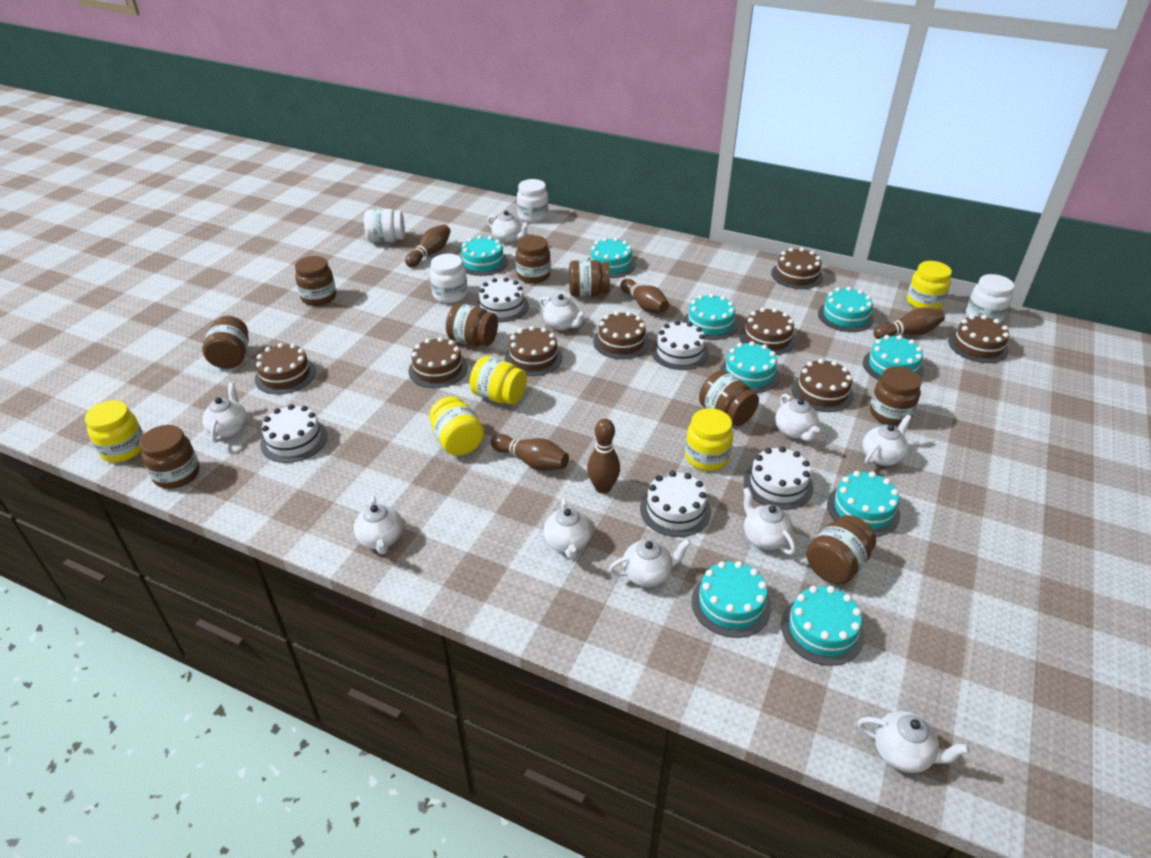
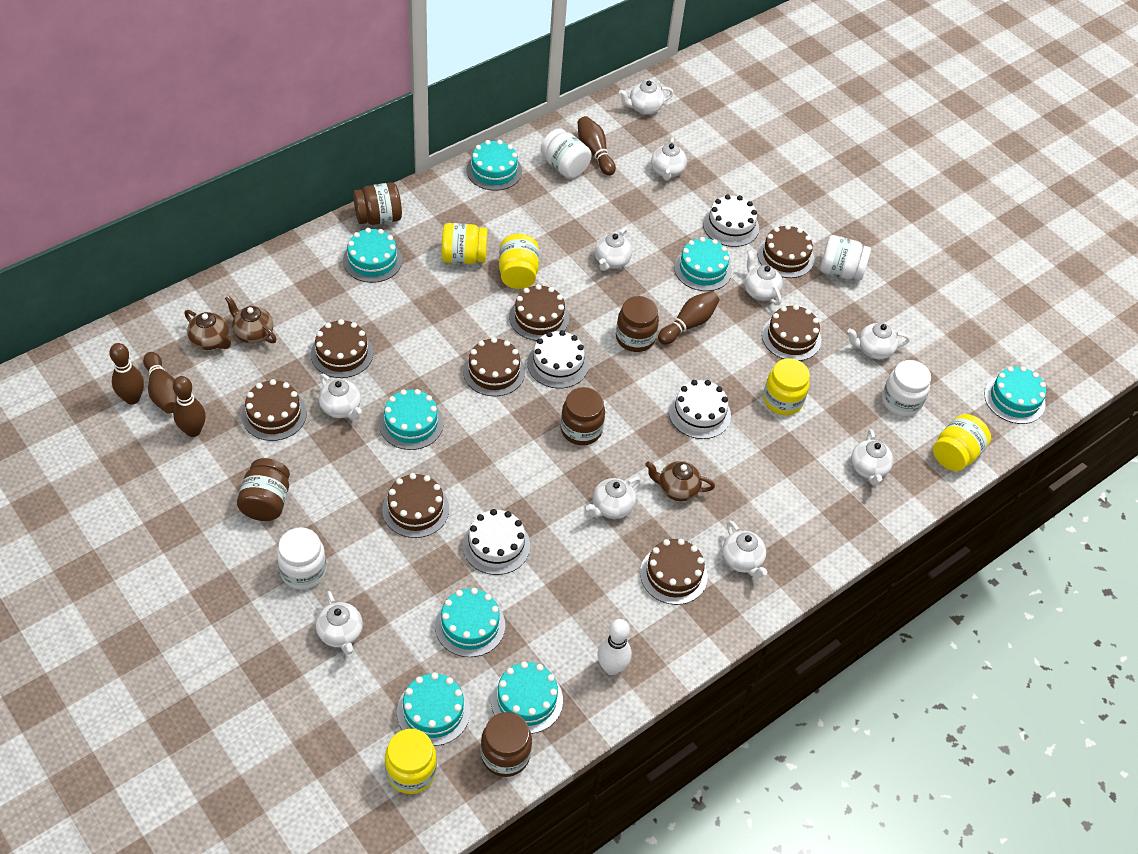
brown jar: 9 -> 5
brown teapot: 0 -> 3
turquoise cake: 9 -> 8
white bowling pin: 0 -> 1
white cake: 5 -> 4

